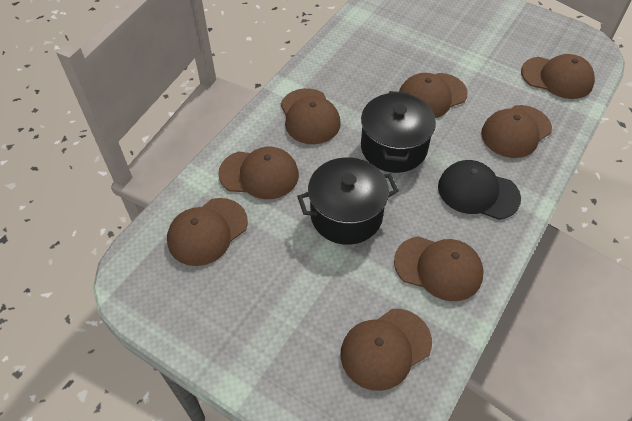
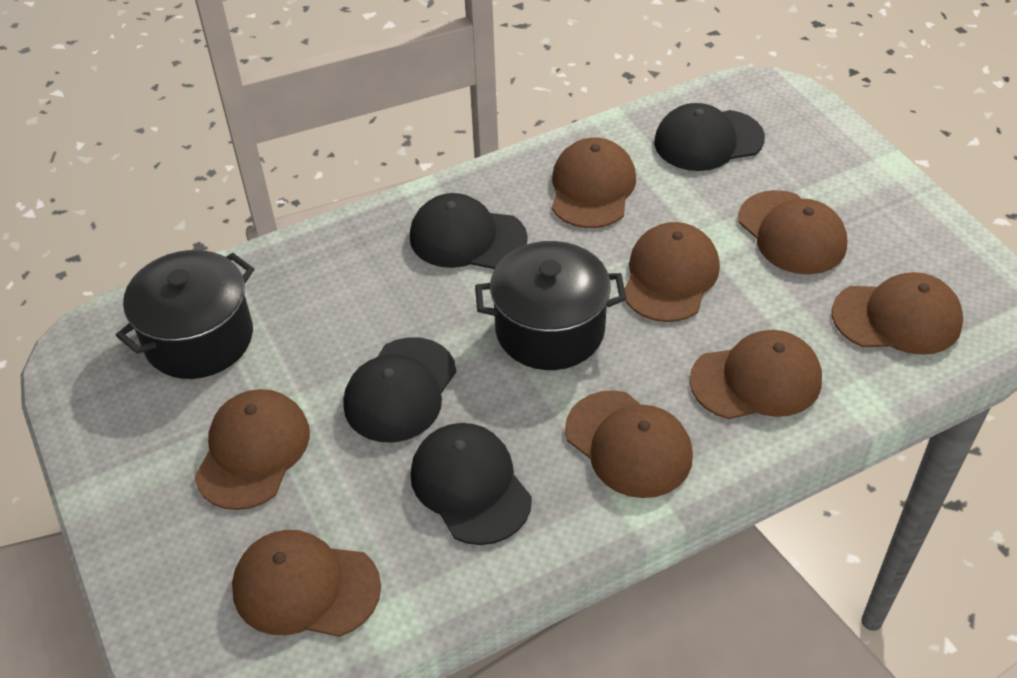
black cap: 1 -> 4

